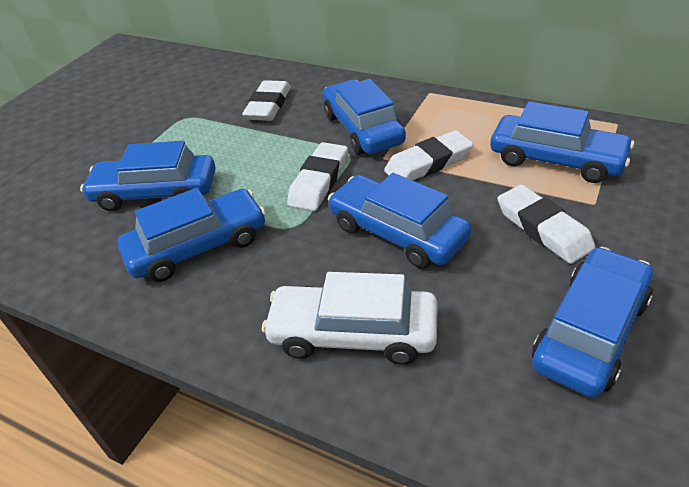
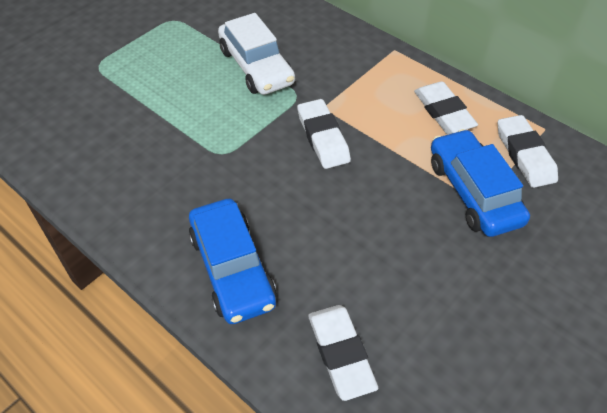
blue car: 6 -> 2

